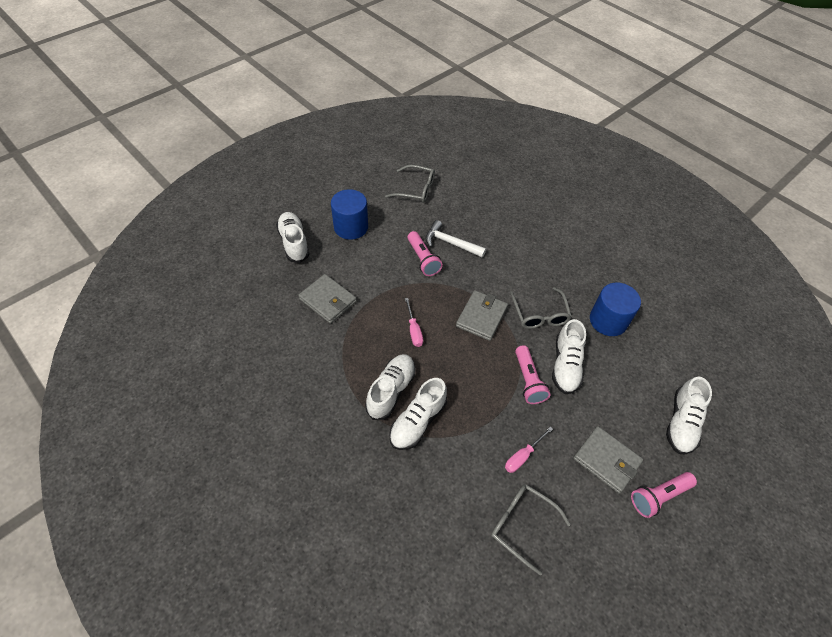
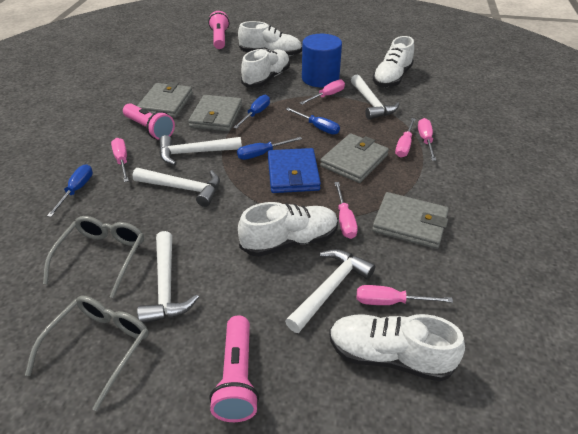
blue cylinder: 2 -> 1
blue screwdriver: 0 -> 4
blue wallet: 0 -> 1
grey glasses: 3 -> 2
grey wallet: 3 -> 4
pink screwdriver: 2 -> 6
white hammer: 1 -> 5

